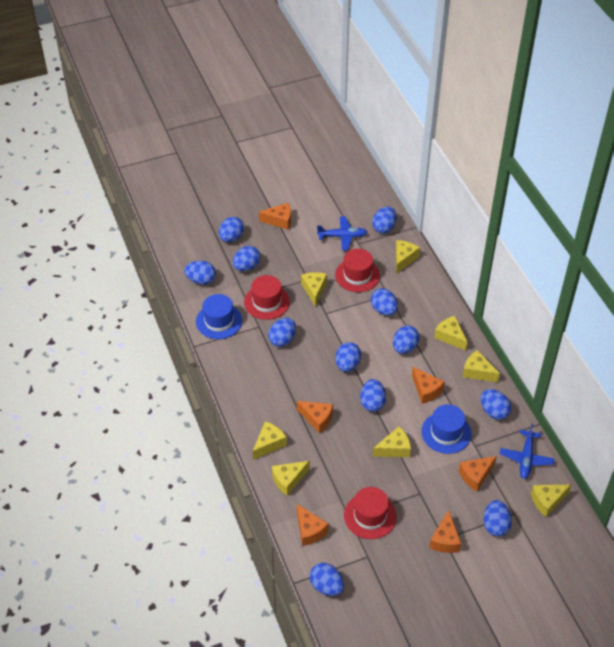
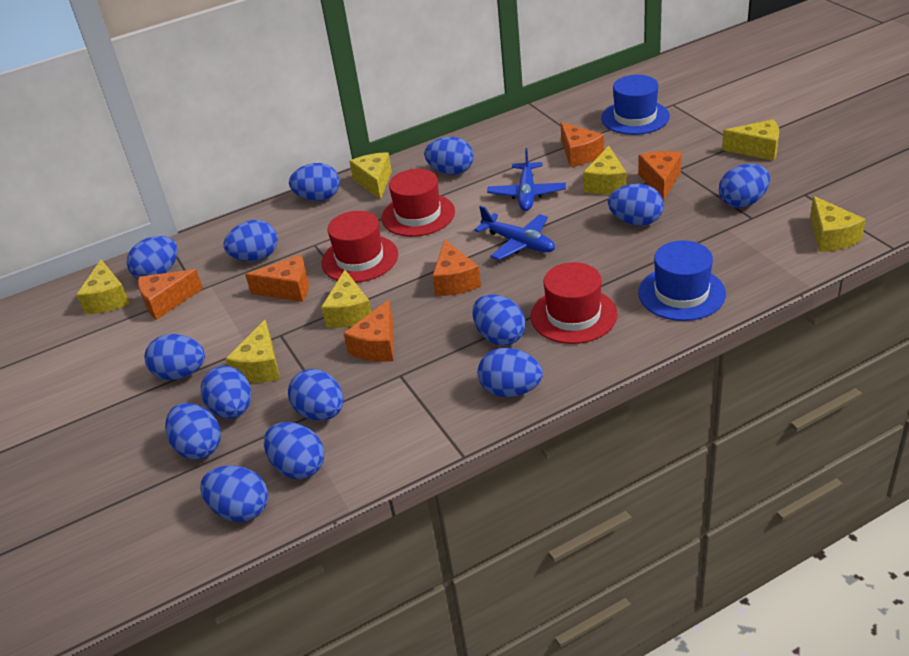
blue egg: 12 -> 14
yellow cheese: 8 -> 7

